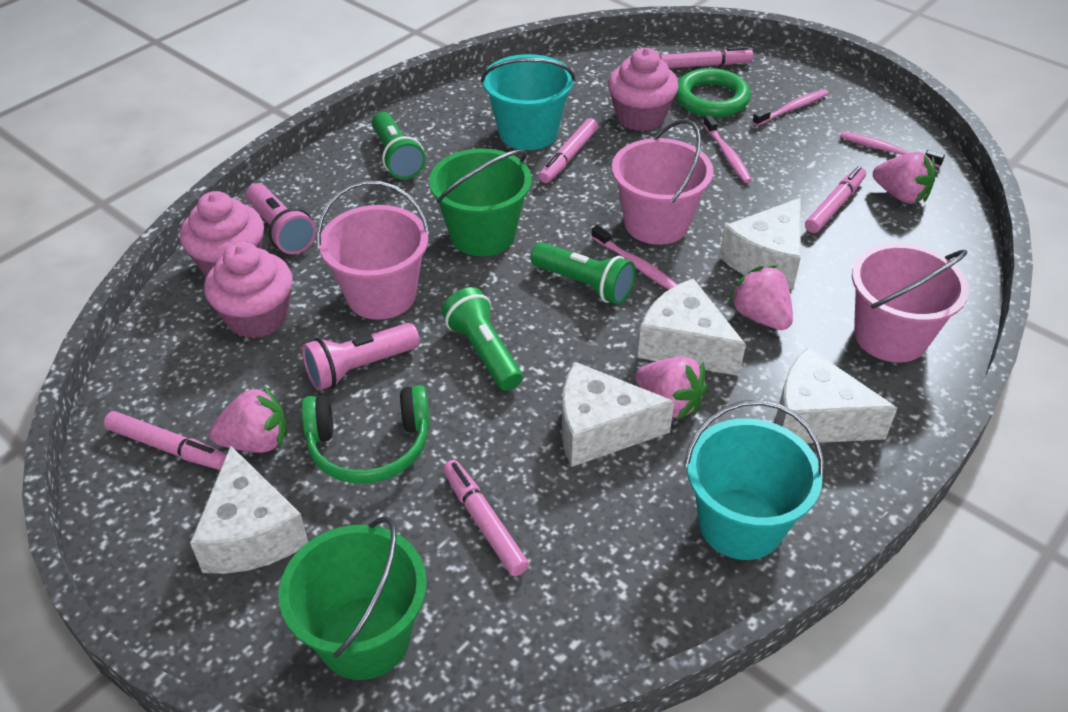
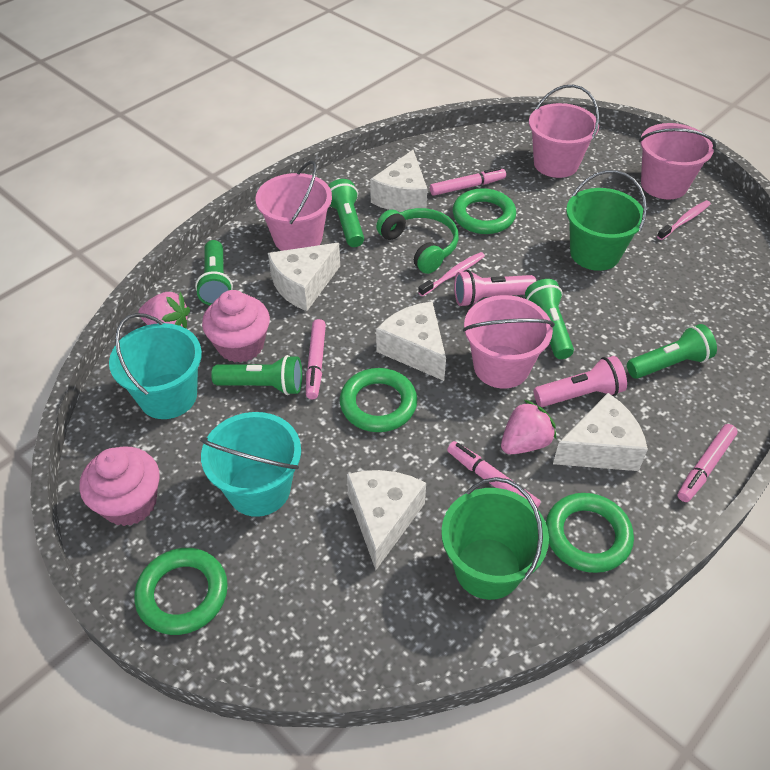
green flashlight: 3 -> 5
green ring: 1 -> 4
pink bucket: 3 -> 4
pink cupcake: 3 -> 2
pink marker: 5 -> 4
pink strawberry: 4 -> 2
pink toothbrush: 4 -> 2

